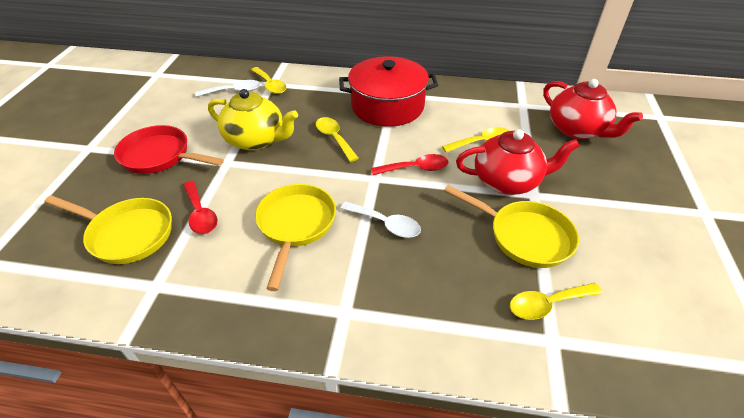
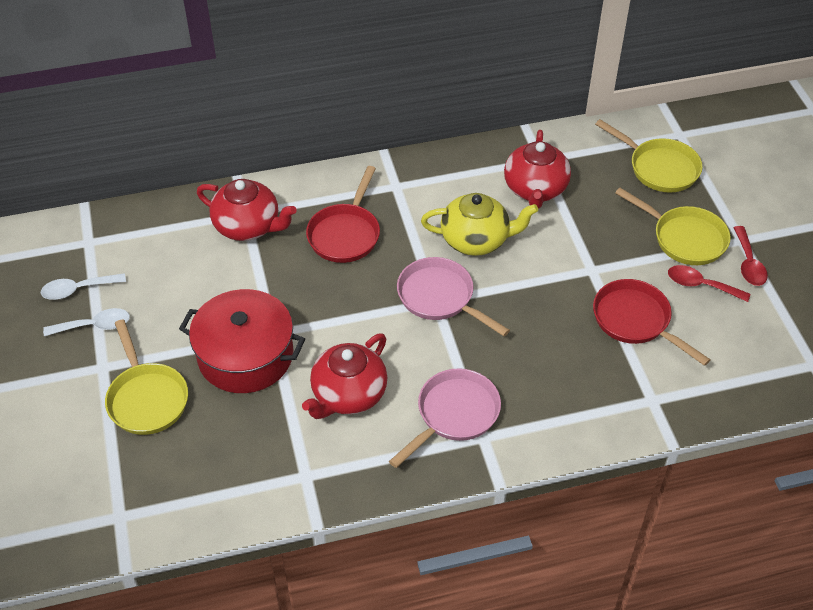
pink pan: 0 -> 2
red pan: 1 -> 2
red teapot: 2 -> 3
yellow spoon: 4 -> 0

